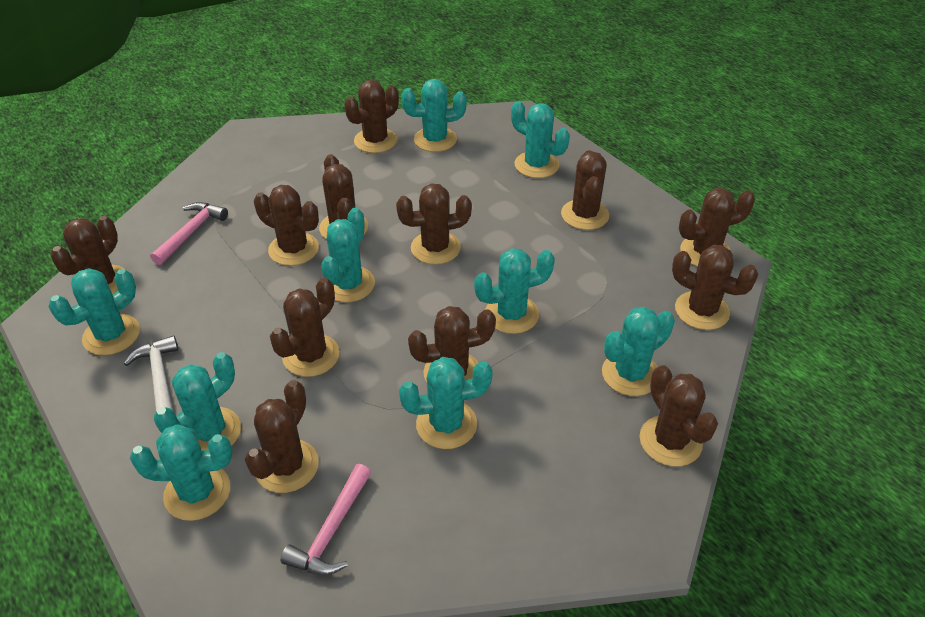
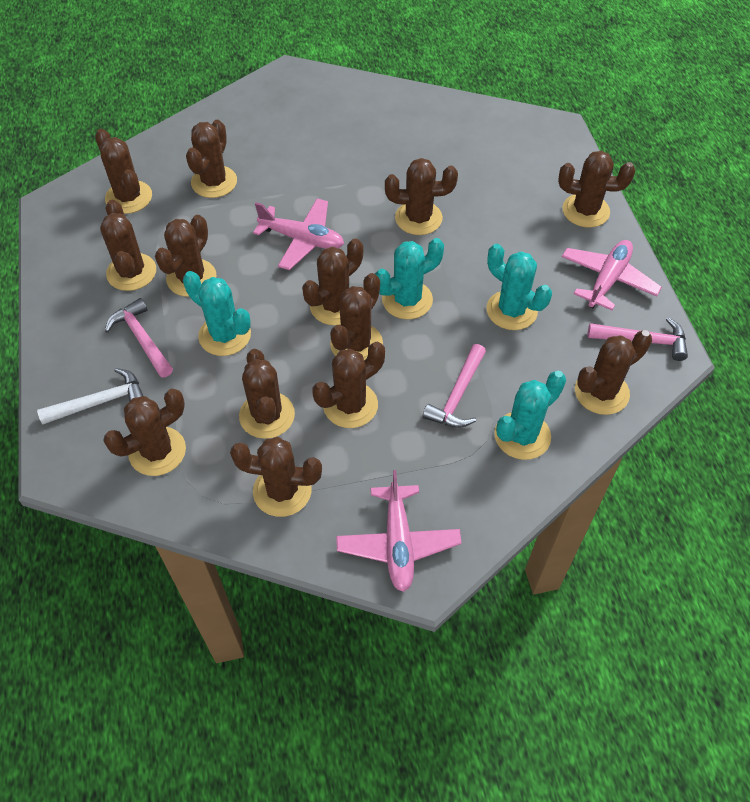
brown cactus: 12 -> 13
pink hammer: 2 -> 3
pink plane: 0 -> 3
turquoise cactus: 9 -> 4

